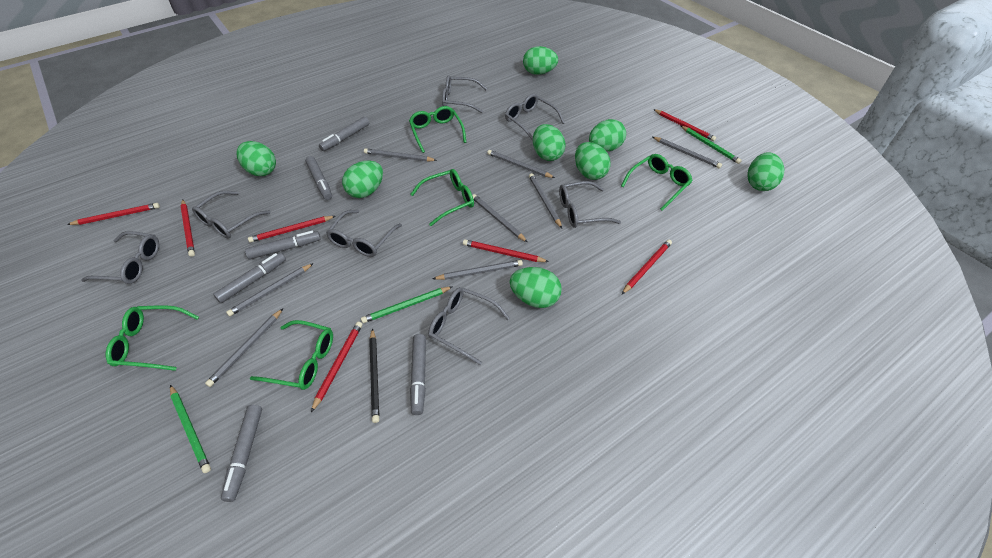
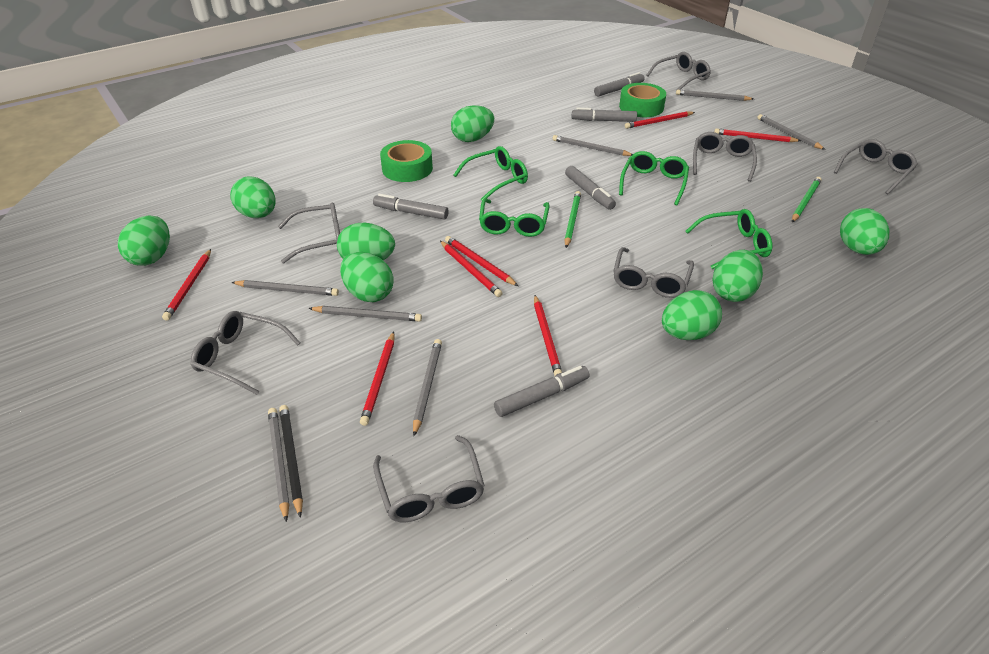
green glasses: 5 -> 4
green pencil: 3 -> 2
green tape: 0 -> 2
grey marker: 6 -> 5
grey pencil: 8 -> 7

